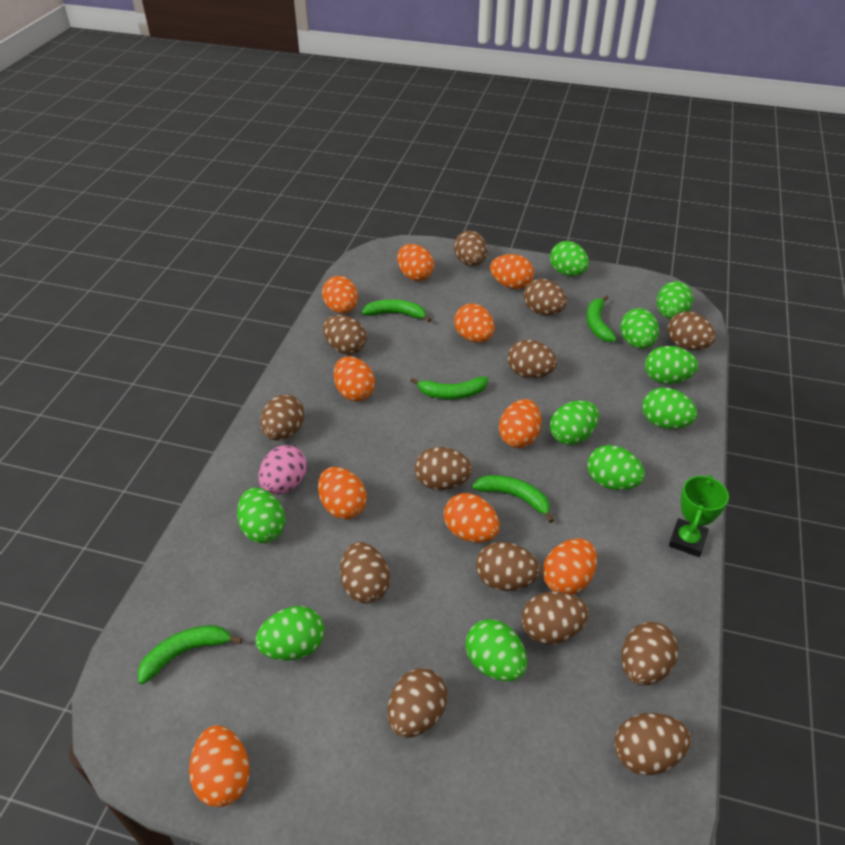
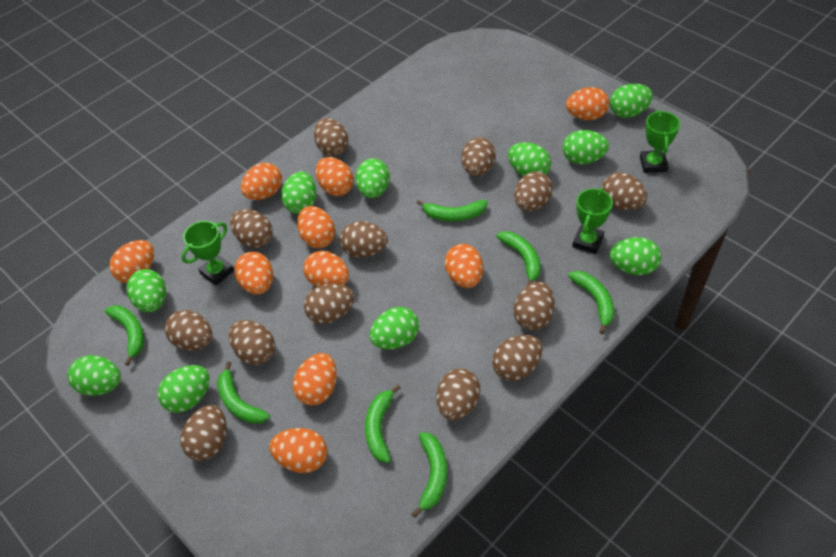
green banana: 5 -> 7
green trophy: 1 -> 3
pink egg: 1 -> 0

